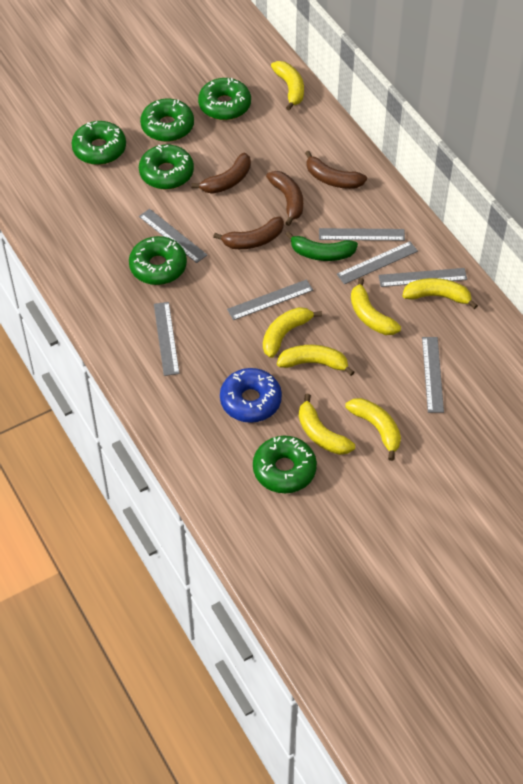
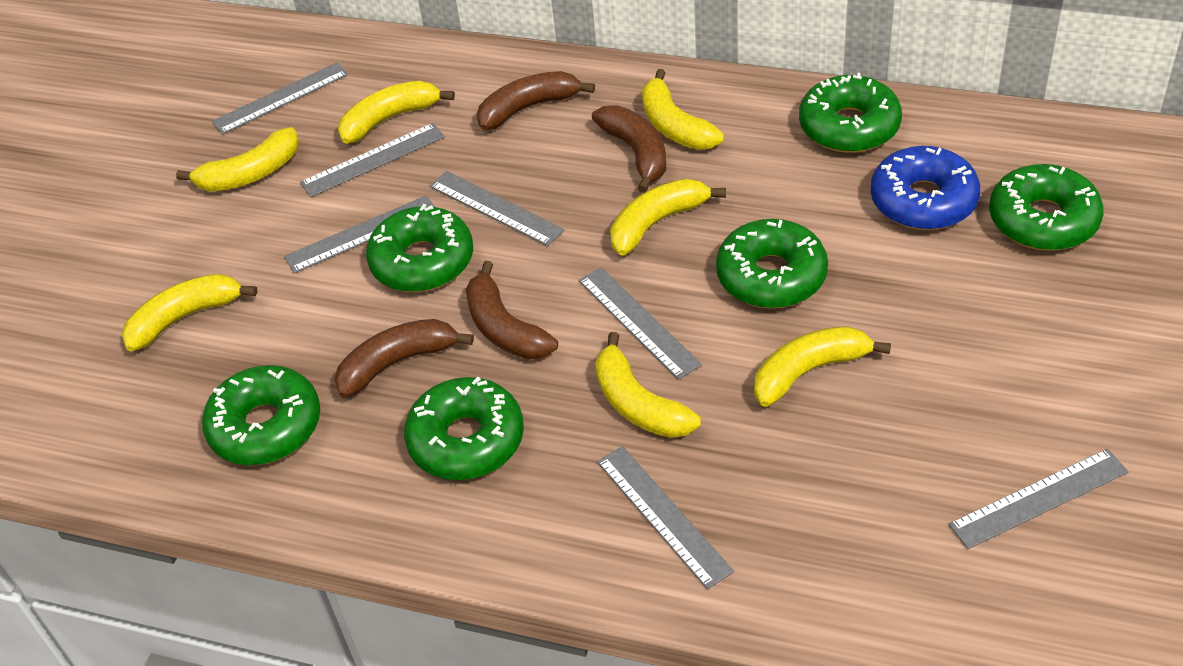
green banana: 1 -> 0

